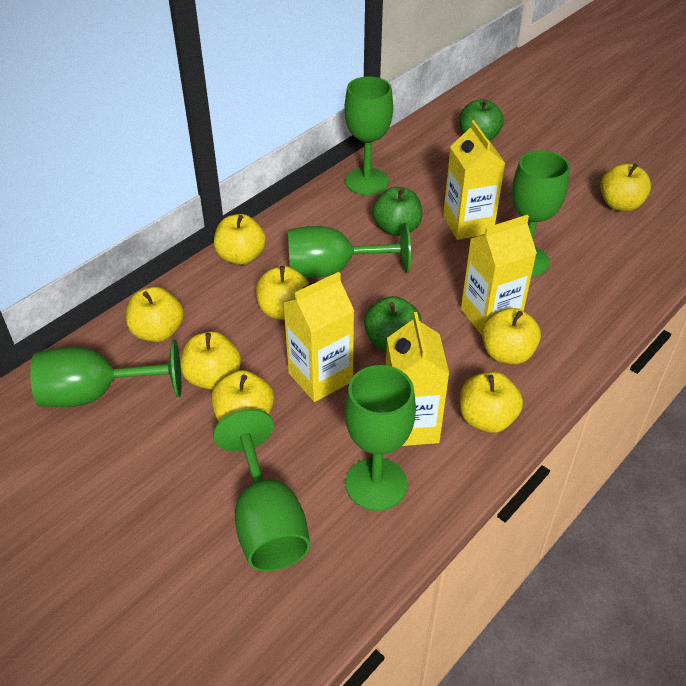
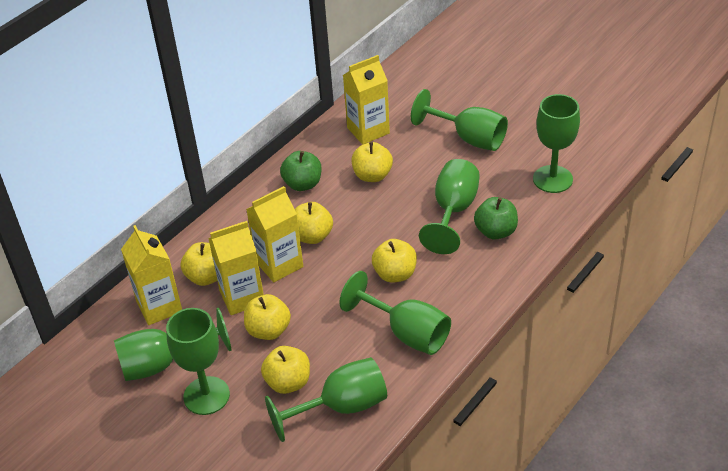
green apple: 3 -> 2
green goblet: 6 -> 7
yellow apple: 8 -> 6

